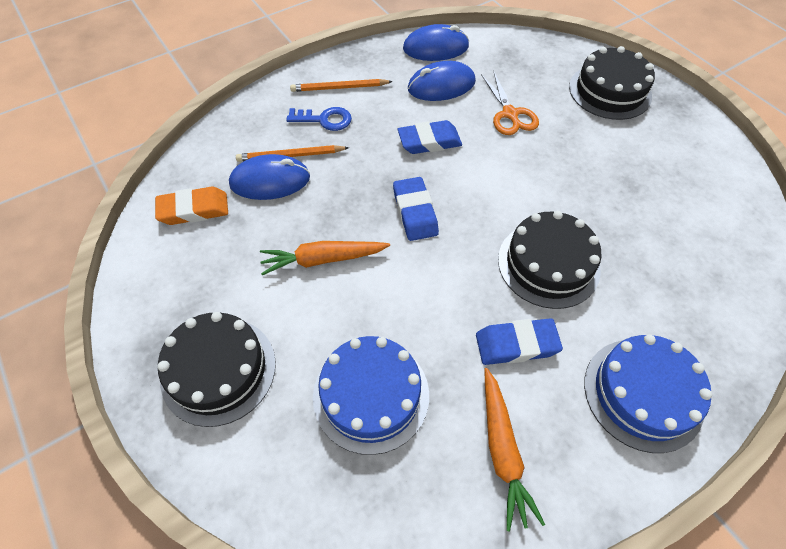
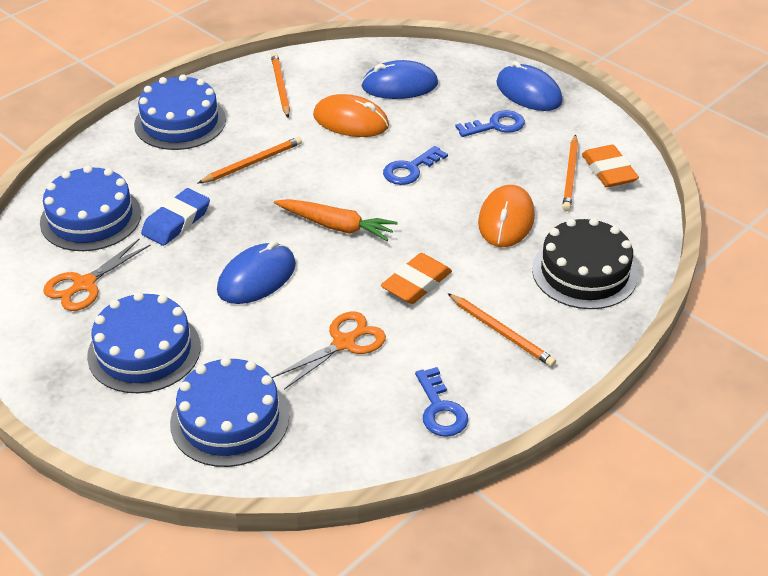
black cake: 3 -> 1
blue cake: 2 -> 4
blue eraser: 3 -> 1
blue key: 1 -> 3
orange carrot: 2 -> 1
orange eraser: 1 -> 2
orange mouse: 0 -> 2
orange pencil: 2 -> 4
orange scissors: 1 -> 2

